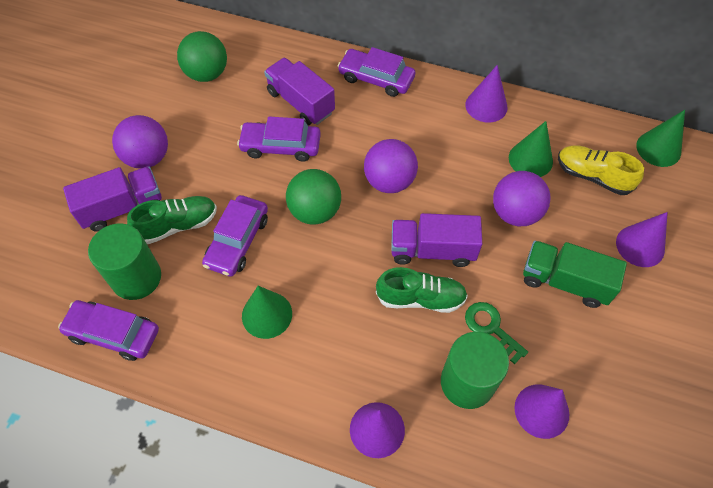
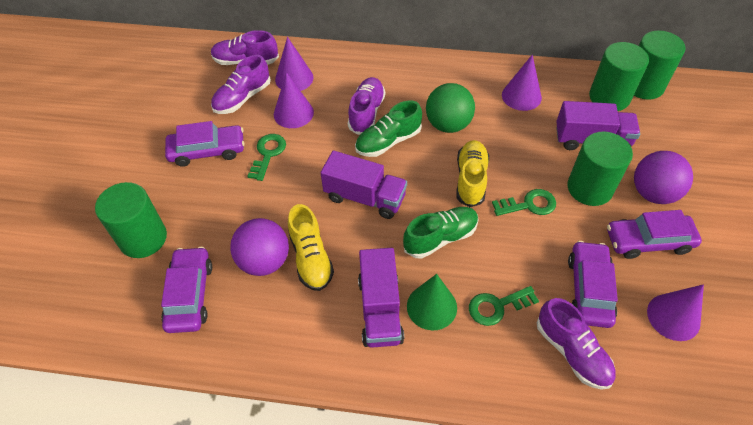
green ball: 2 -> 1
green cone: 3 -> 1
green cylinder: 2 -> 4
green key: 1 -> 3
green truck: 1 -> 0
purple ball: 3 -> 2
purple shoe: 0 -> 4
yellow shoe: 1 -> 2

